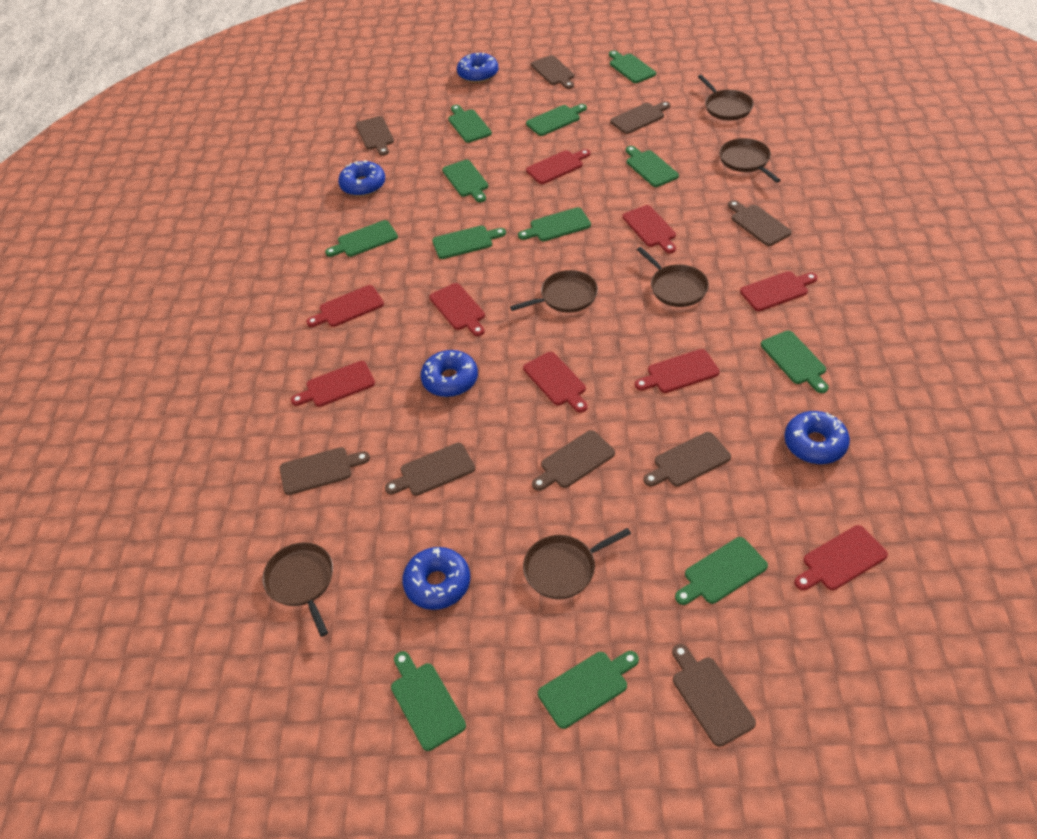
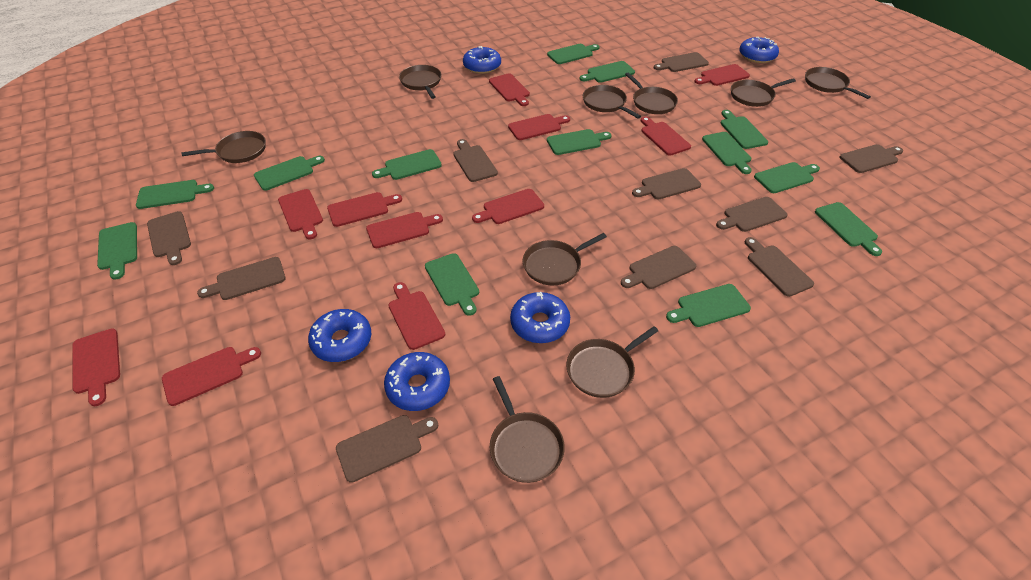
brown cutting board: 9 -> 10
brown pan: 6 -> 9
green cutting board: 12 -> 13
red cutting board: 9 -> 11

